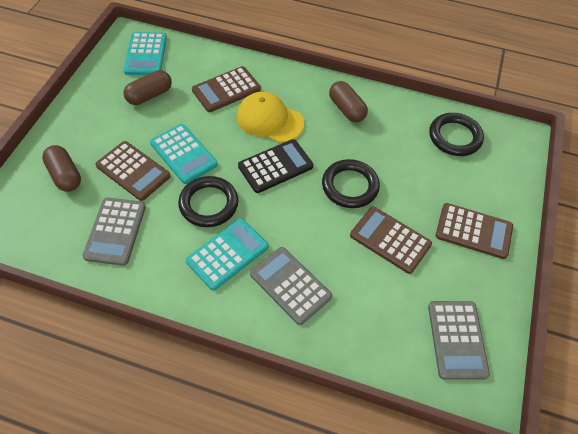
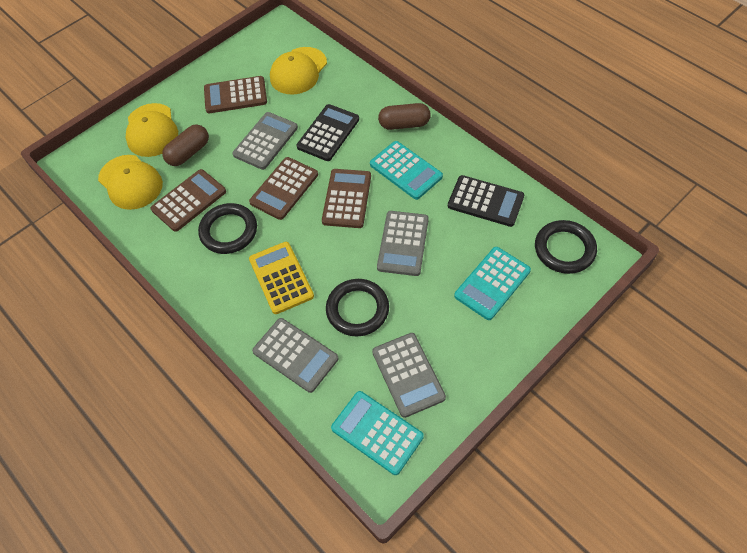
black calculator: 1 -> 2
brown capsule: 3 -> 2
grey calculator: 3 -> 4
yellow calculator: 0 -> 1
yellow cap: 1 -> 3

